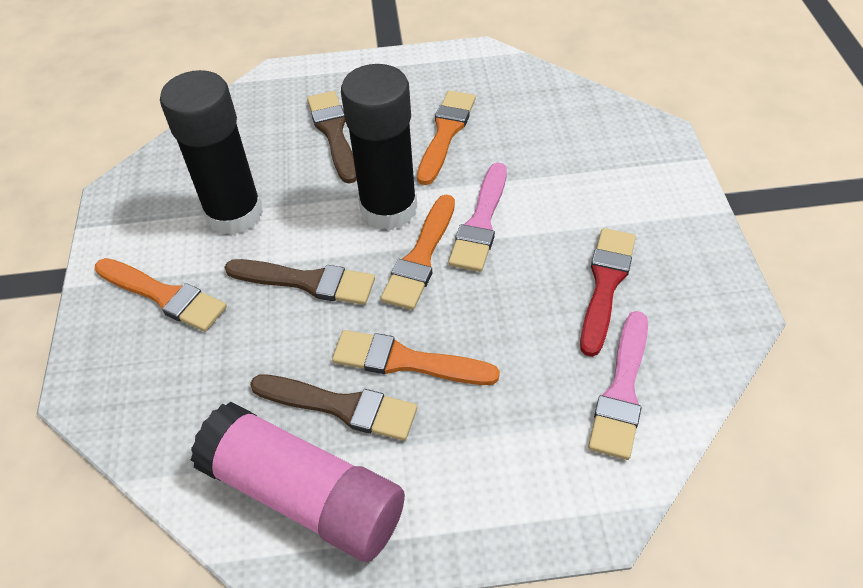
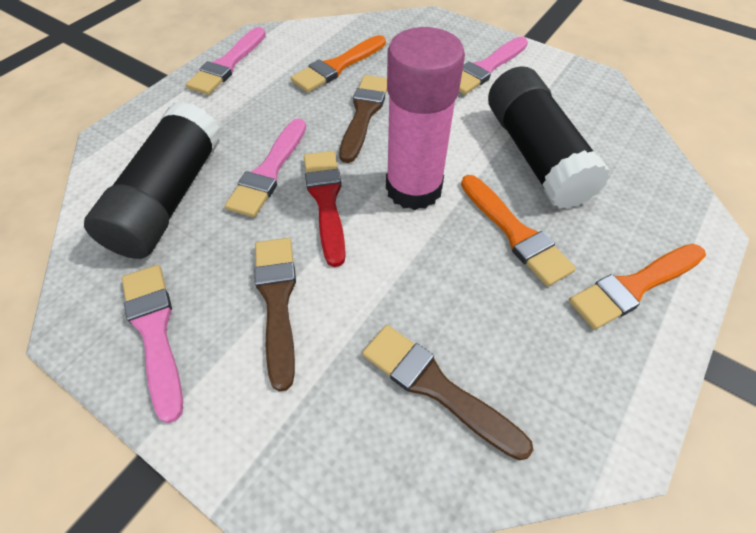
orange brush: 4 -> 3
pink brush: 2 -> 4

